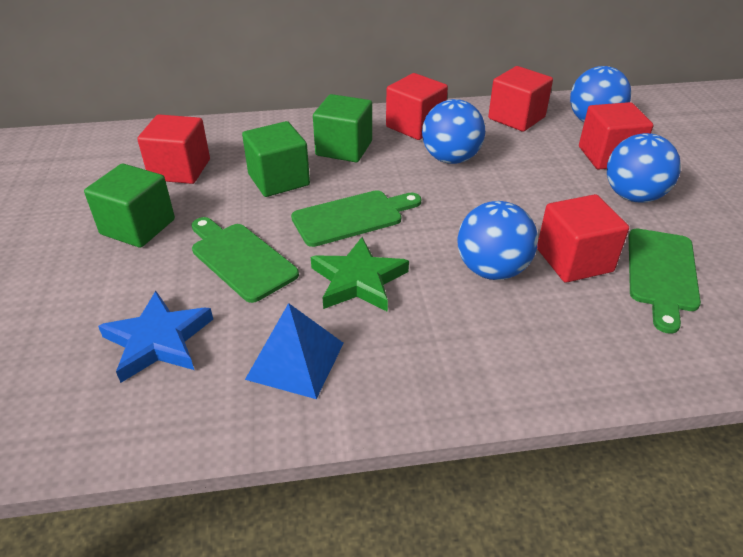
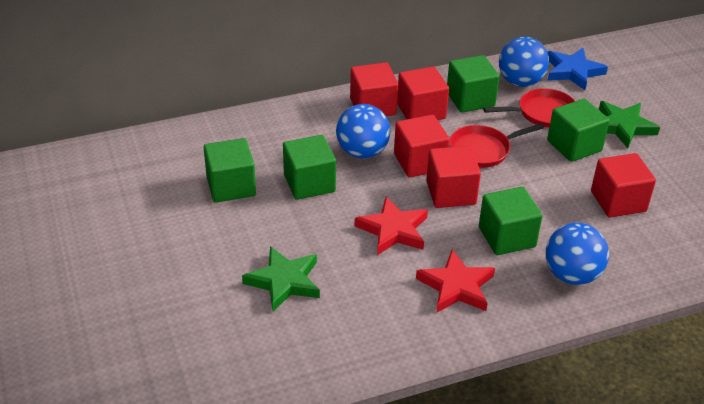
blue ball: 4 -> 3
blue pyramid: 1 -> 0
green cube: 3 -> 5
green cutting board: 3 -> 0
green star: 1 -> 2
red pan: 0 -> 2
red star: 0 -> 2

